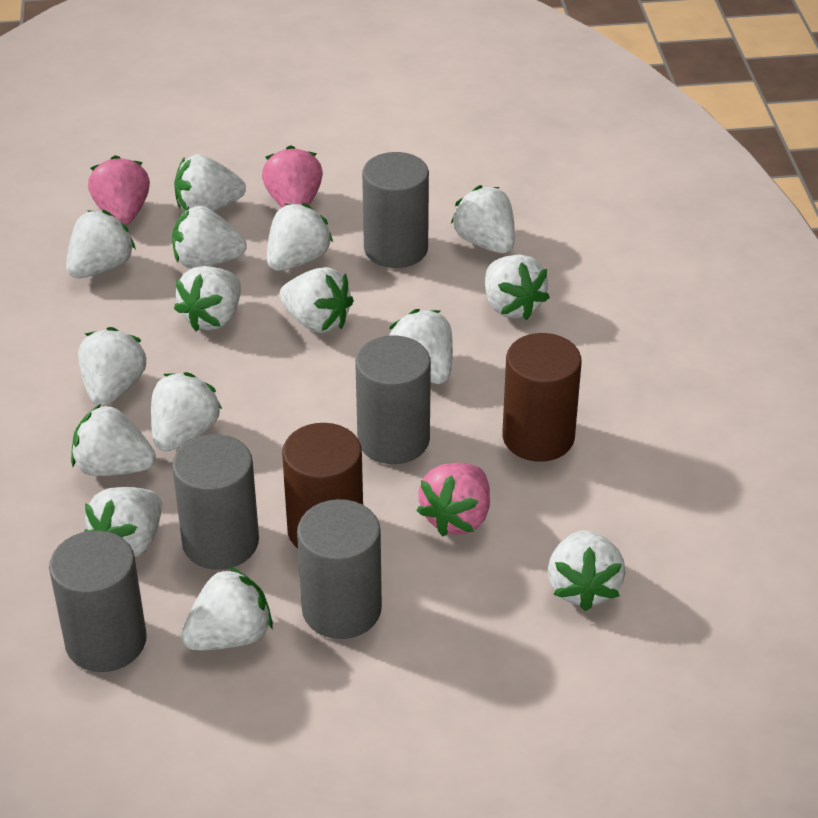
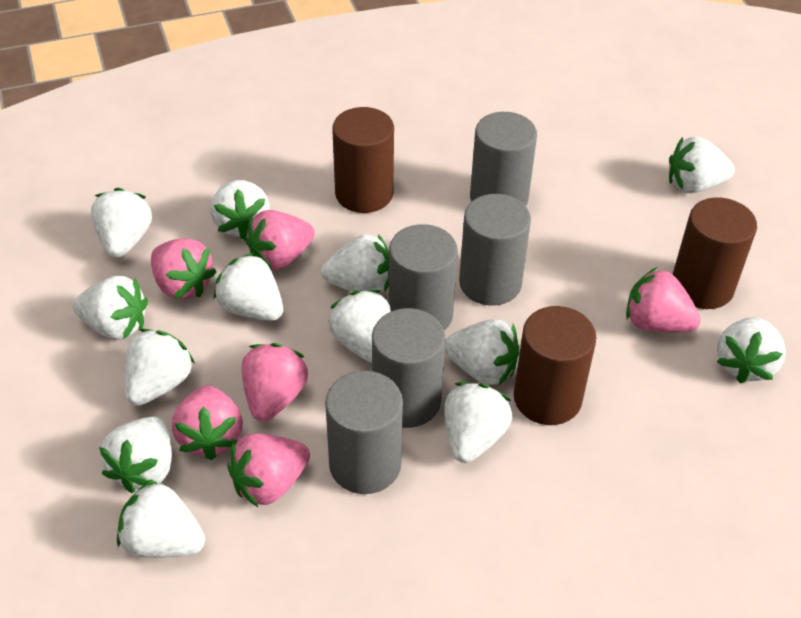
brown cylinder: 2 -> 3
pink strawberry: 3 -> 6
white strawberry: 15 -> 13

